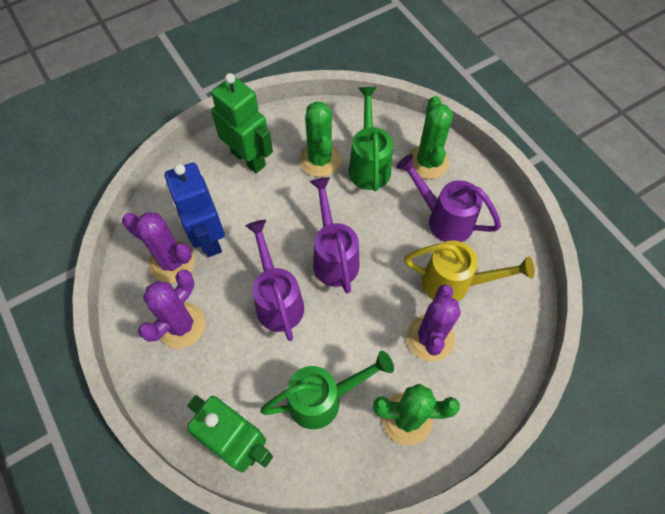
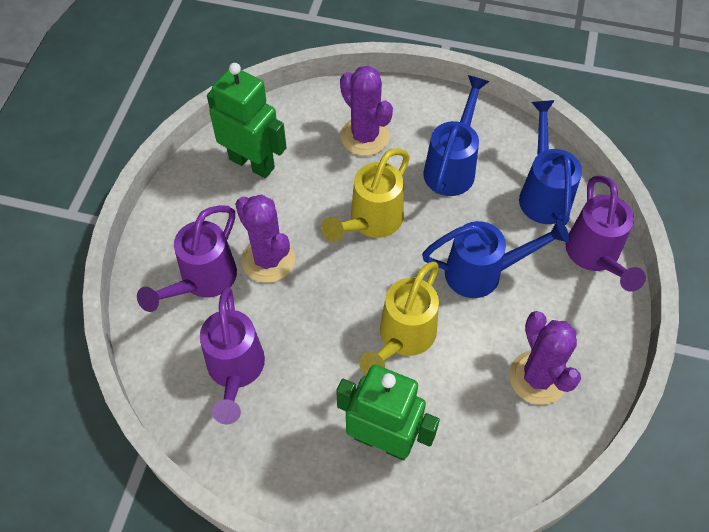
blue robot: 1 -> 0
blue watering can: 0 -> 3
green cactus: 3 -> 0
green watering can: 2 -> 0
yellow watering can: 1 -> 2

